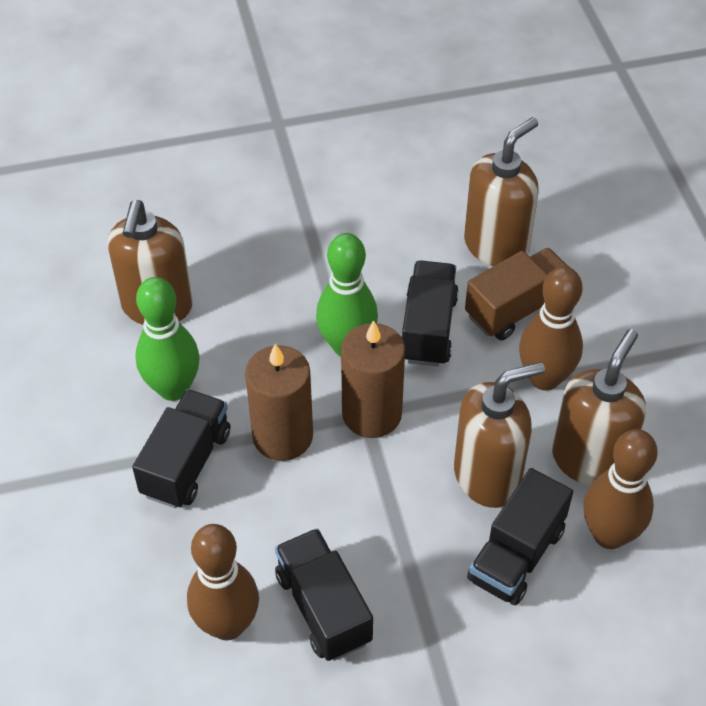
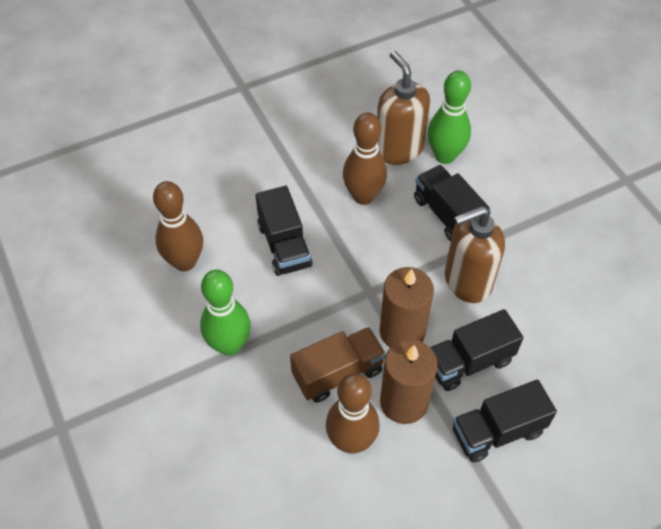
brown soap dispenser: 4 -> 2

